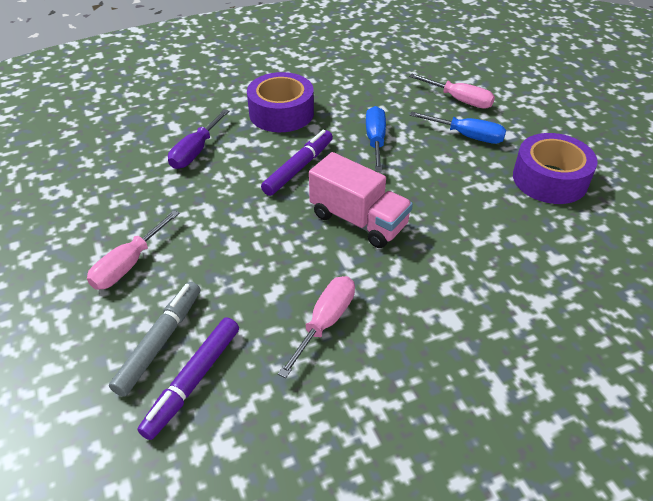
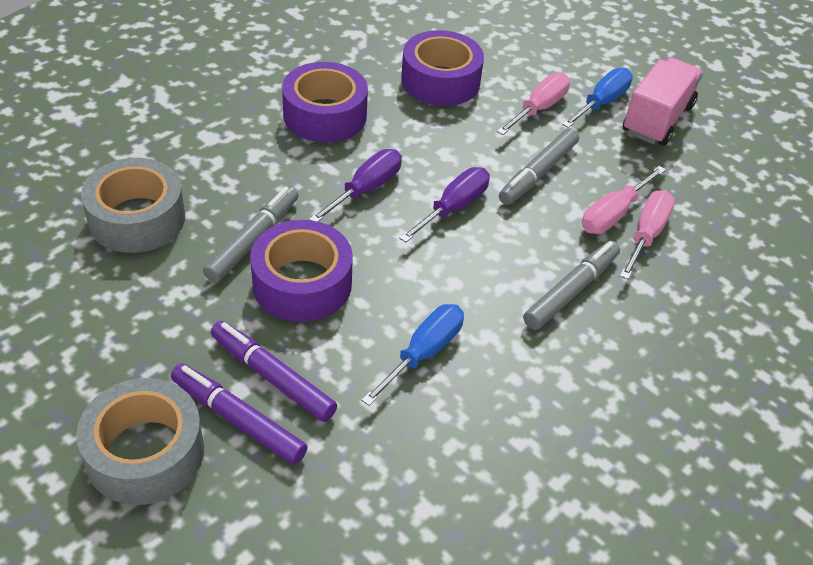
grey marker: 1 -> 3
grey tape: 0 -> 2
purple screwdriver: 1 -> 2
purple tape: 2 -> 3

